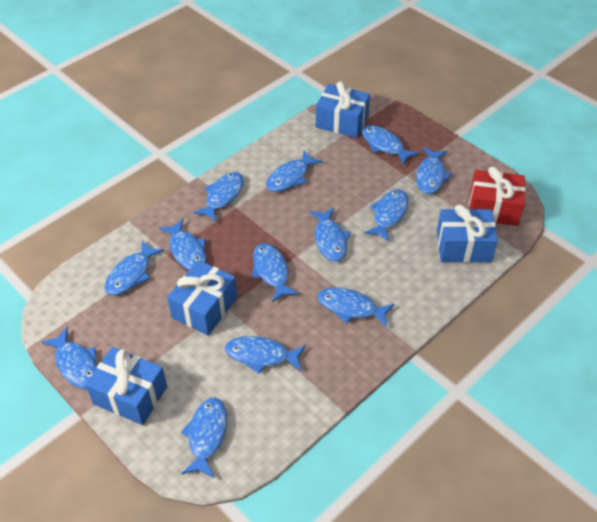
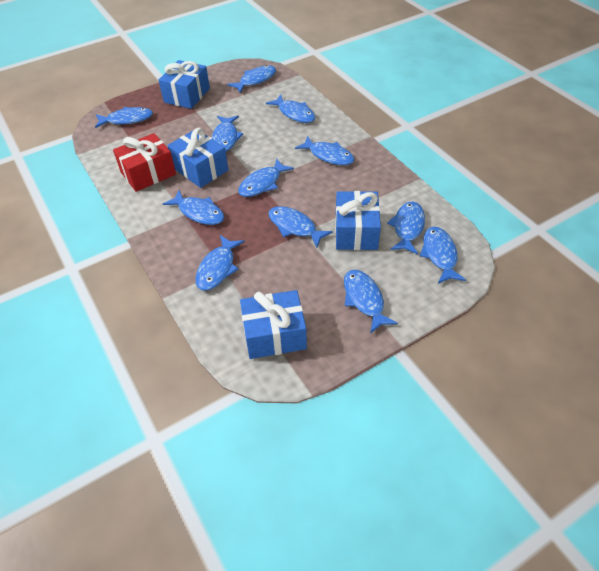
blue fish: 13 -> 12

